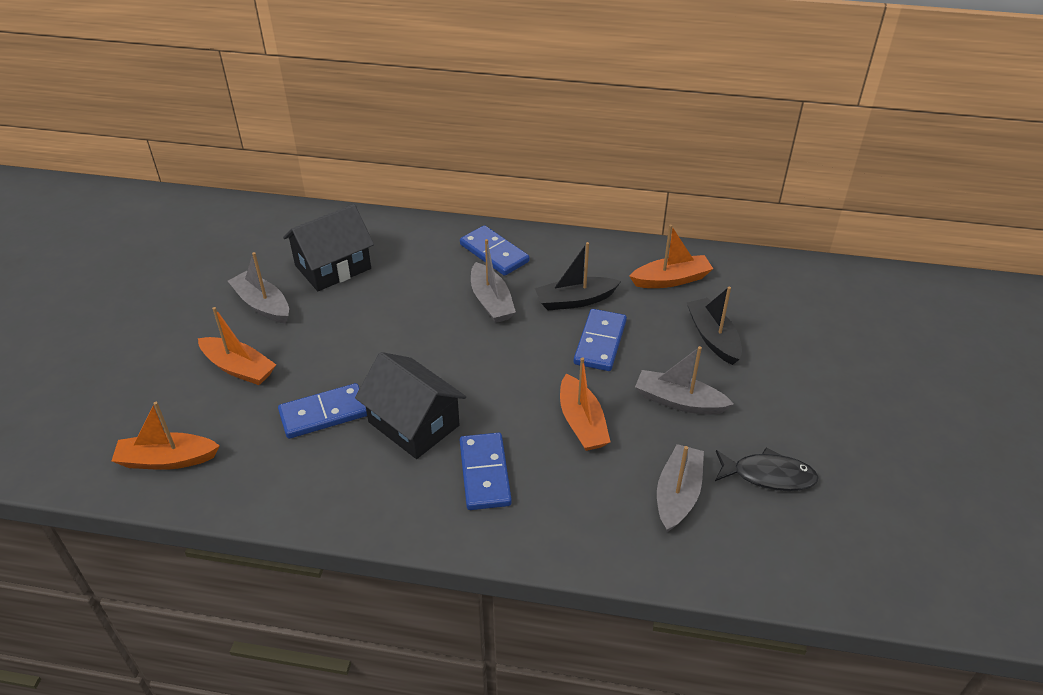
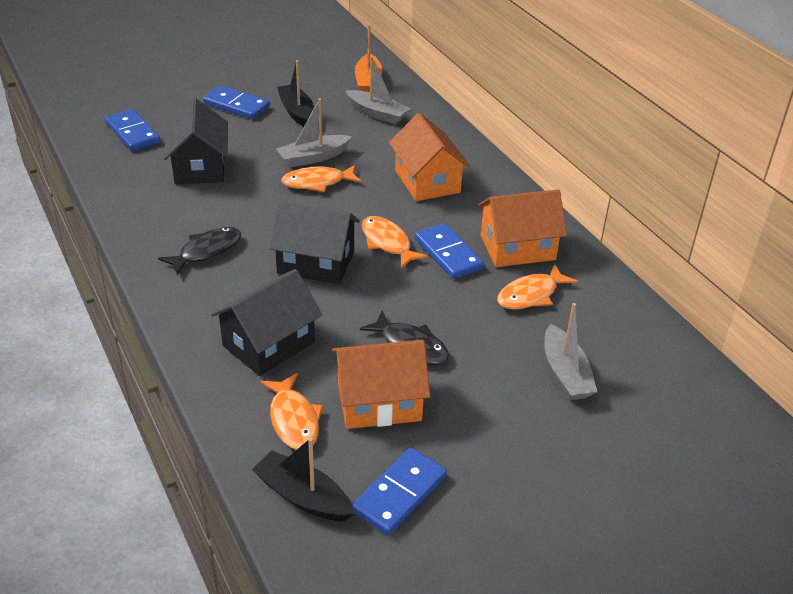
black fish: 1 -> 2
black house: 2 -> 3
grey boat: 4 -> 3
orange boat: 4 -> 1
orange fish: 0 -> 4
orange house: 0 -> 3

